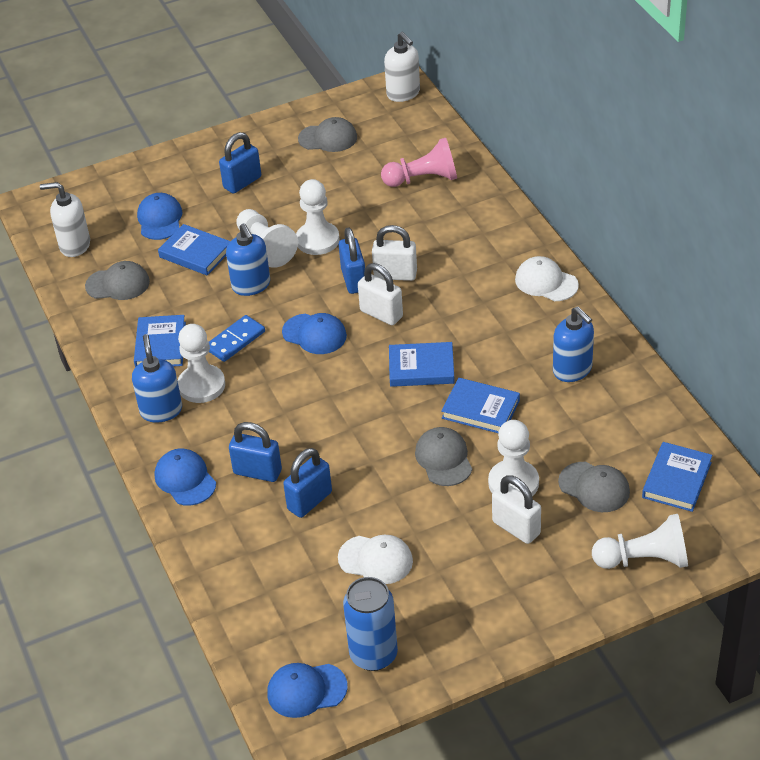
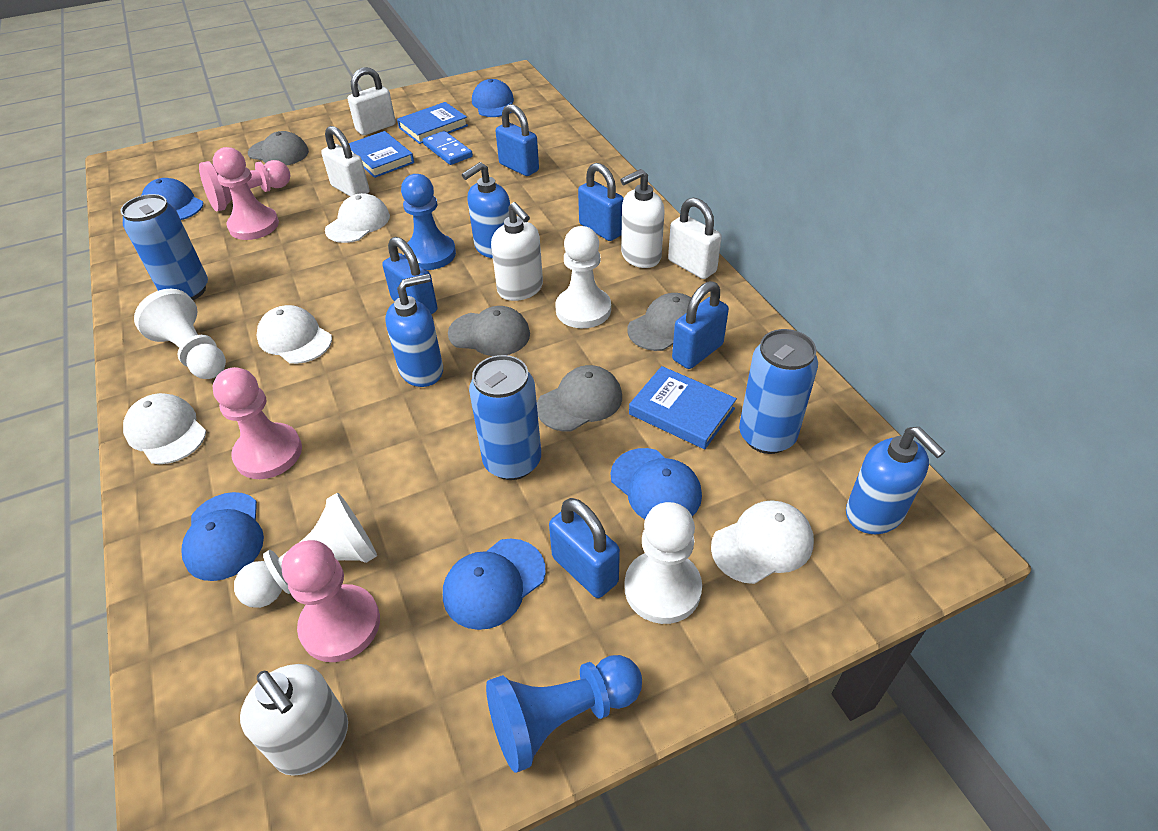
blue book: 5 -> 3
blue can: 1 -> 3
blue cap: 4 -> 5
blue padlock: 4 -> 5
blue pawn: 0 -> 2
pink pawn: 1 -> 4
white cap: 2 -> 4
white pawn: 5 -> 4
white soap dispenser: 2 -> 3

